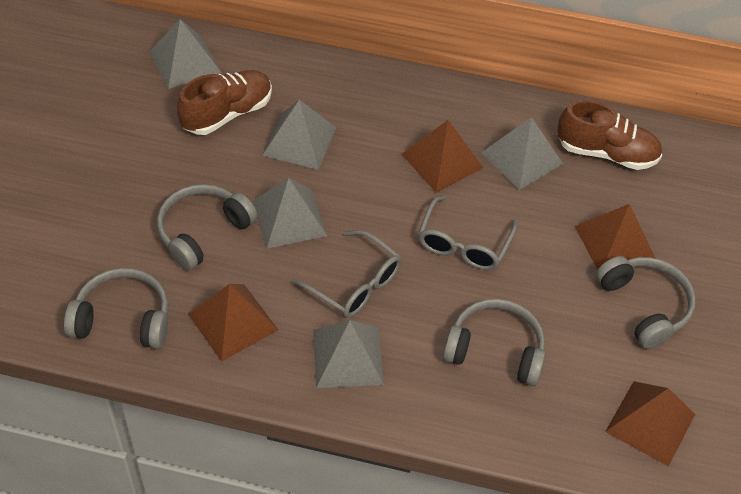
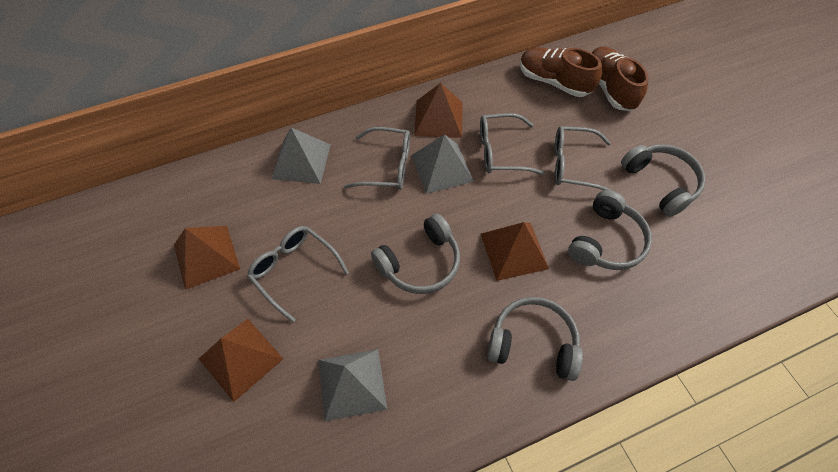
grey glasses: 2 -> 4
grey pyramid: 5 -> 3

